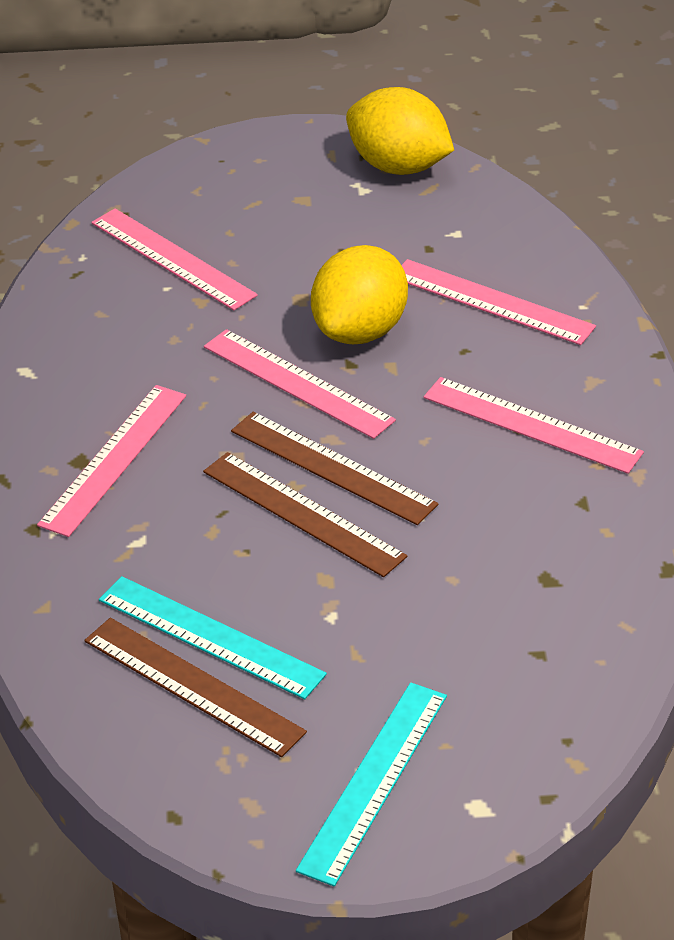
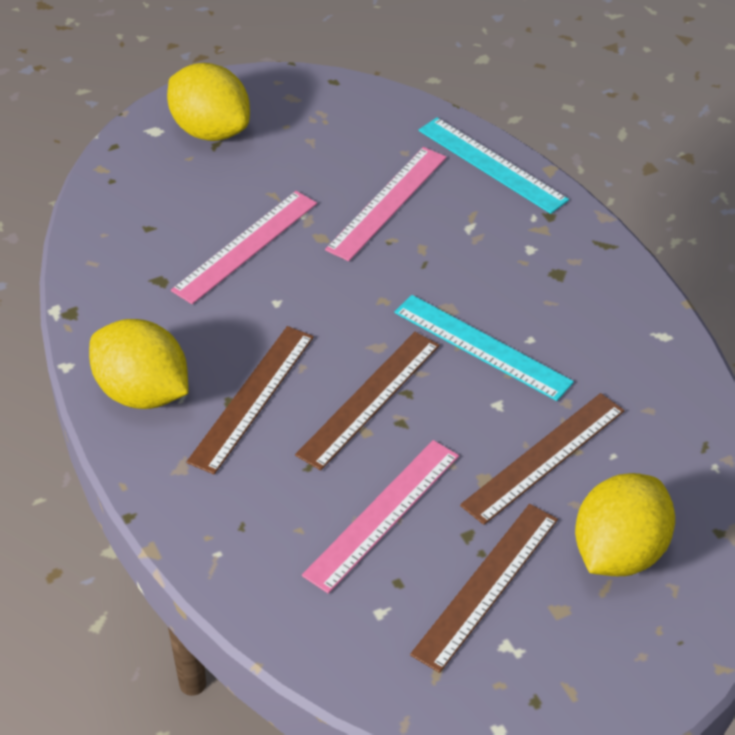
brown ruler: 3 -> 4
pink ruler: 5 -> 3
yellow lemon: 2 -> 3

